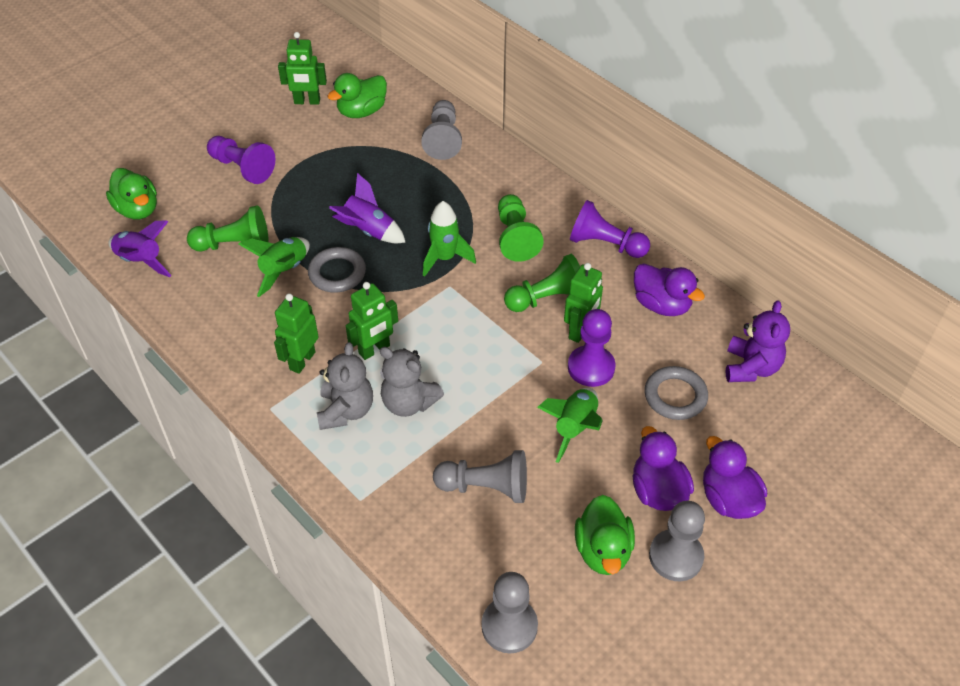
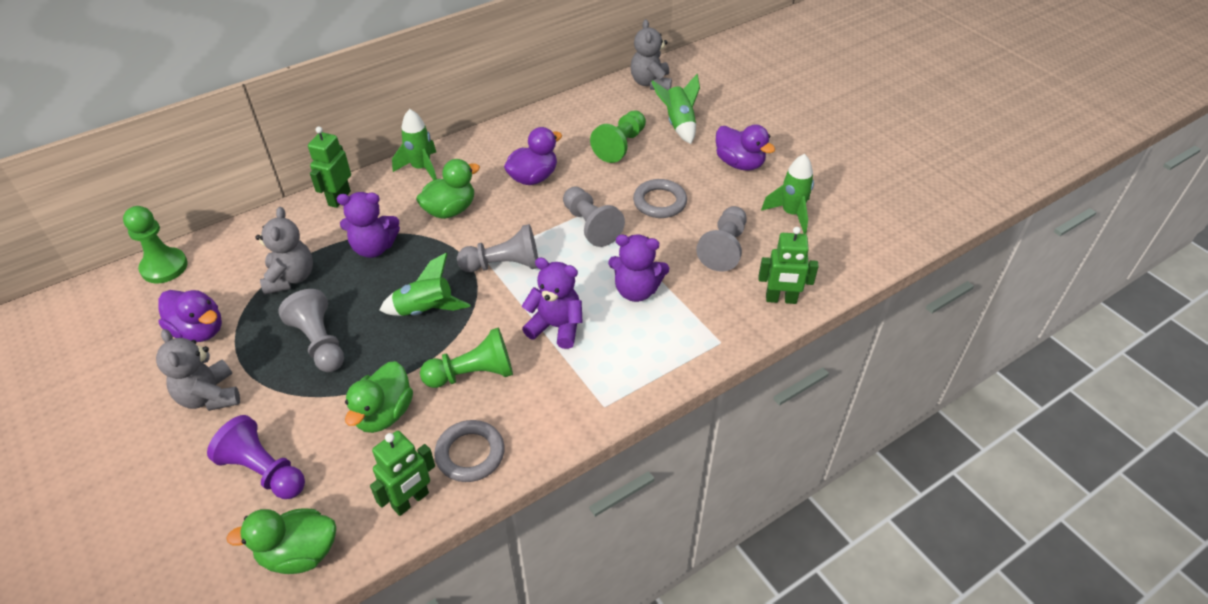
green robot: 4 -> 3
green rocket: 3 -> 4
grey teddy bear: 2 -> 3
purple pawn: 3 -> 1
purple rocket: 2 -> 0
purple teddy bear: 1 -> 3

